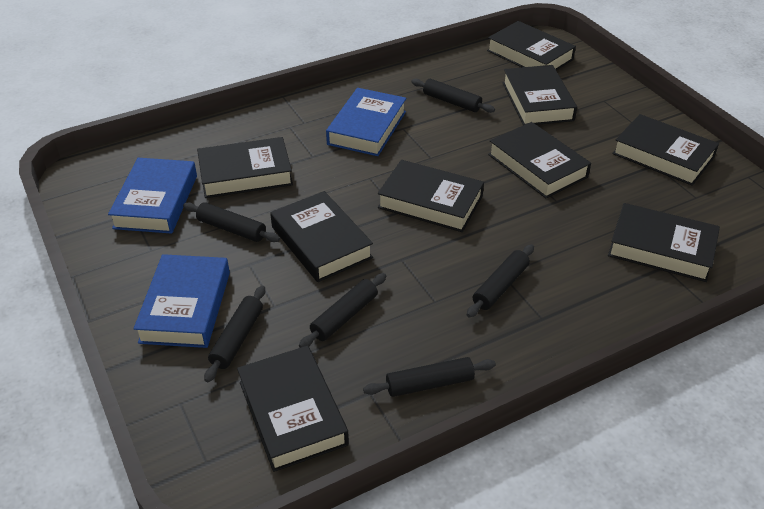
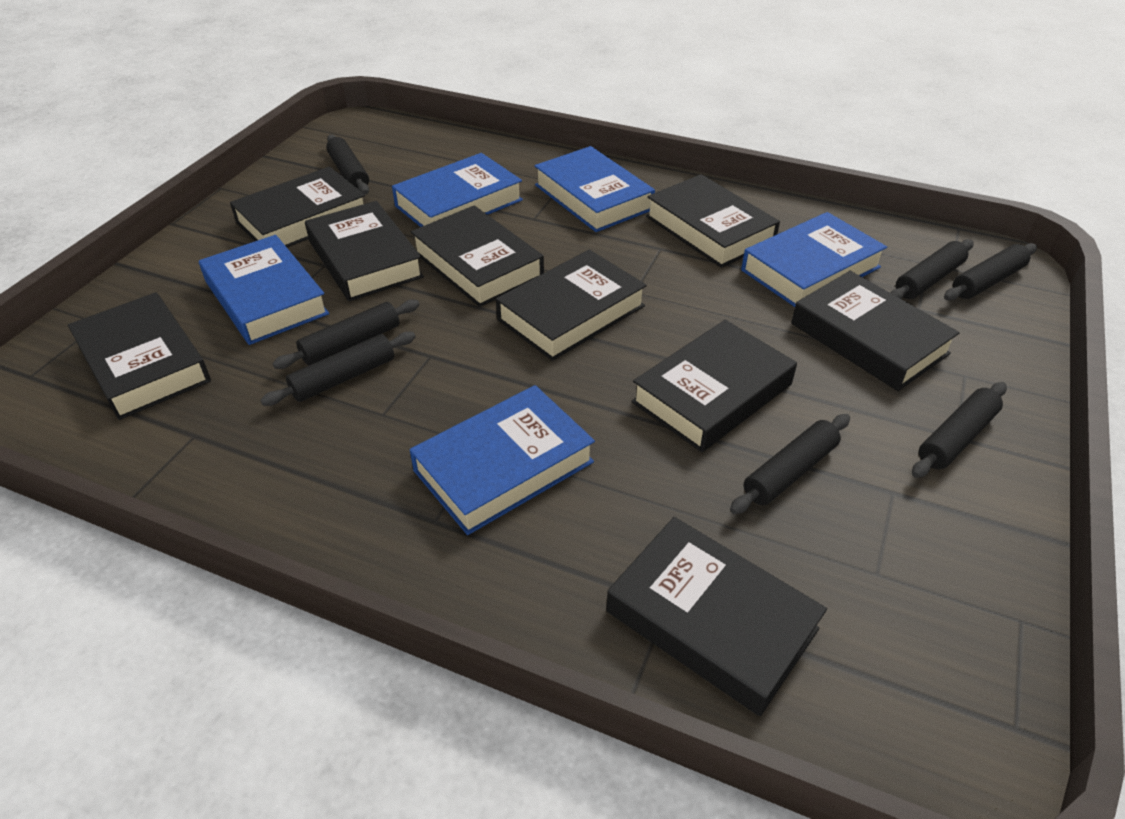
black rolling pin: 6 -> 7
blue book: 3 -> 5

